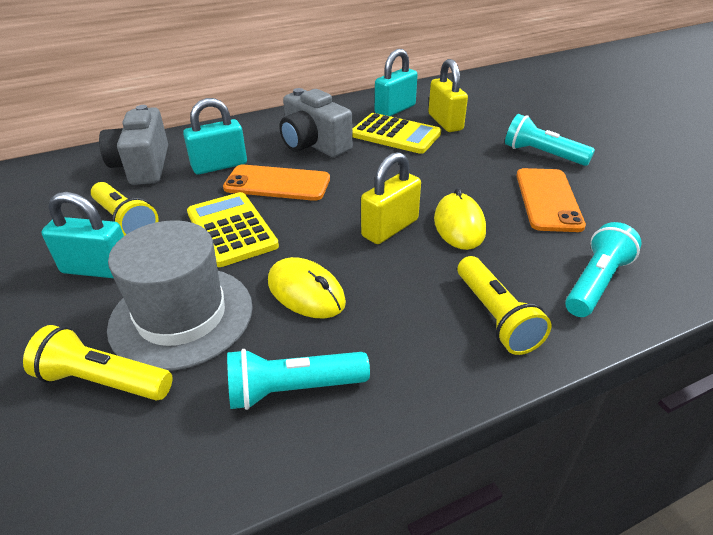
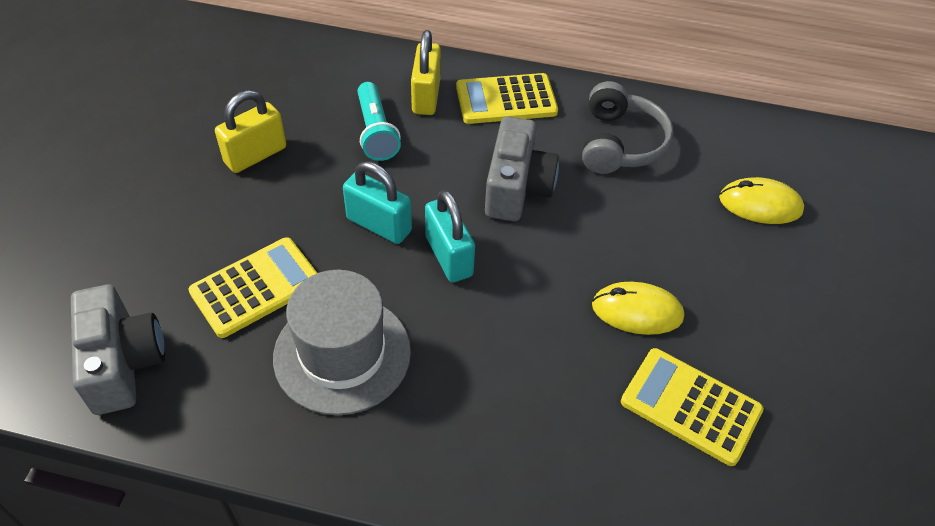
grey headphones: 0 -> 1
orange phone: 2 -> 0
turquoise flashlight: 3 -> 1
turquoise padlock: 3 -> 2
yellow calculator: 2 -> 3
yellow flashlight: 3 -> 0

